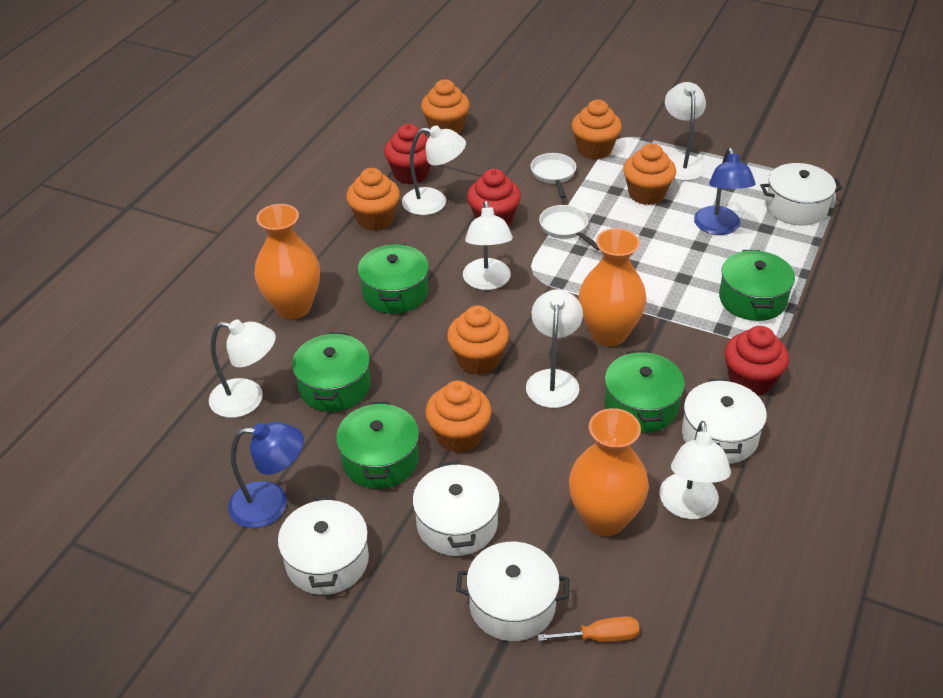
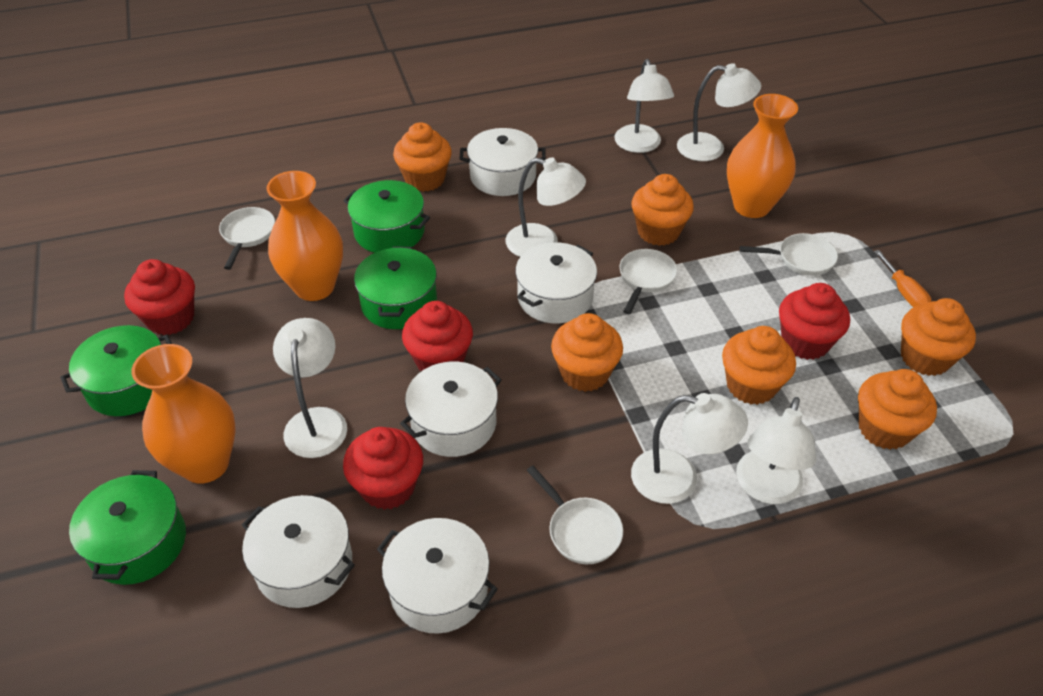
blue lamp: 2 -> 0
green pot: 5 -> 4
red cupcake: 3 -> 4
white pan: 2 -> 4

